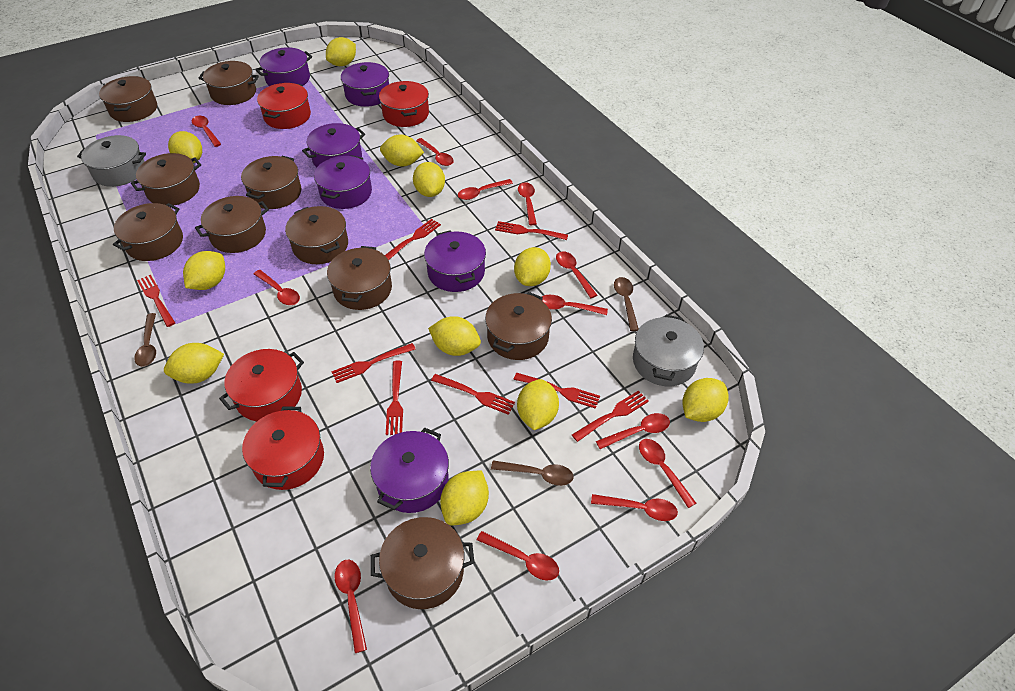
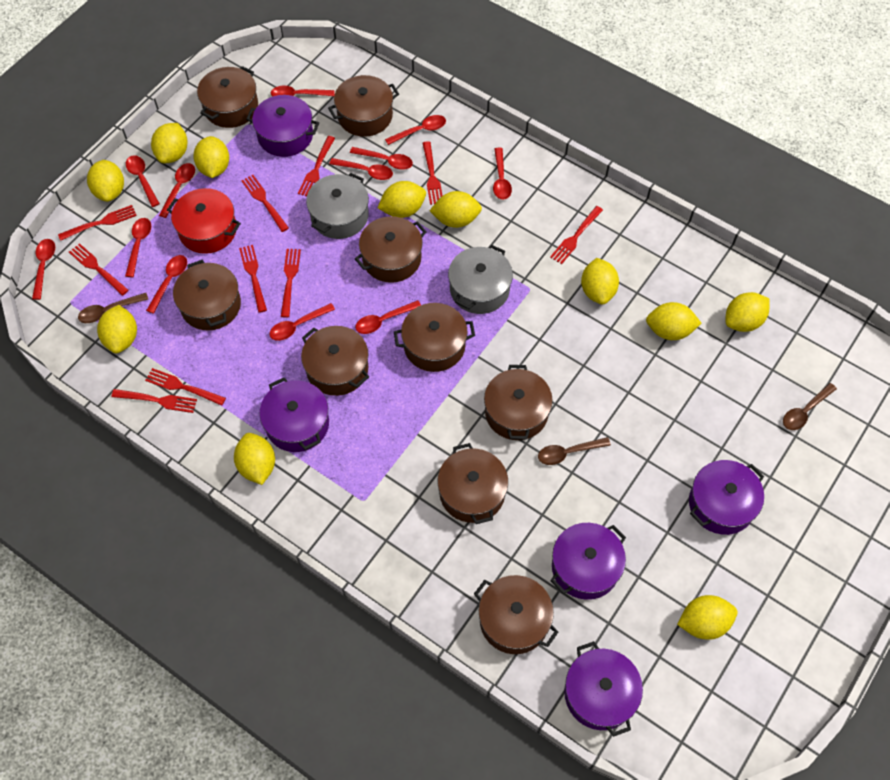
brown pot: 10 -> 9
purple pot: 6 -> 5
red fork: 8 -> 10
red pot: 4 -> 1

